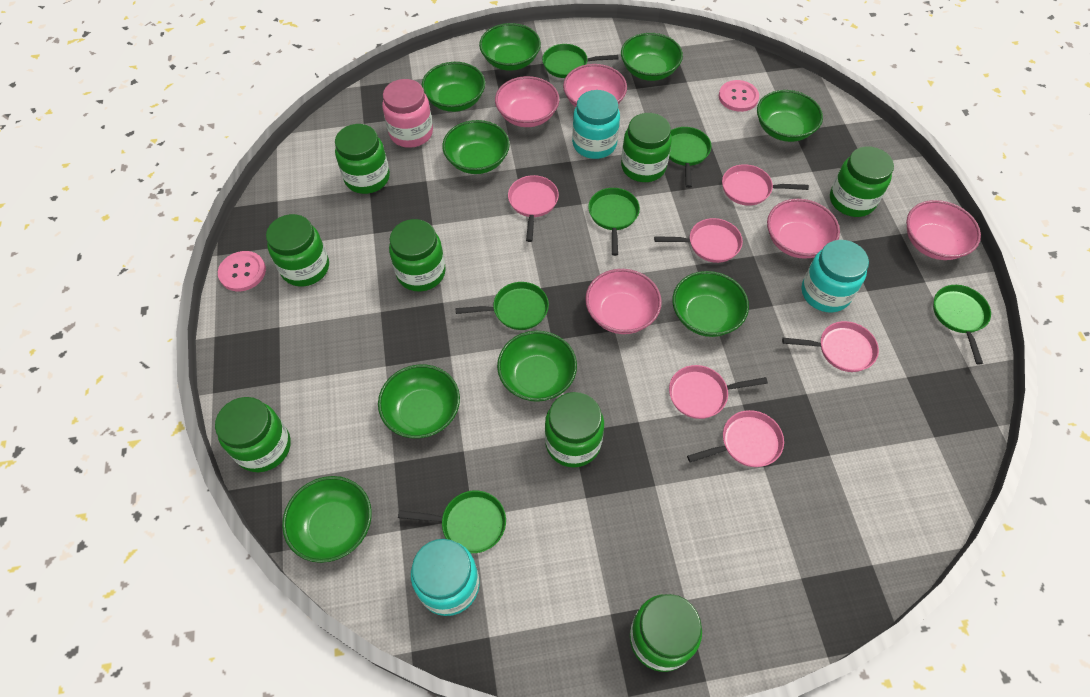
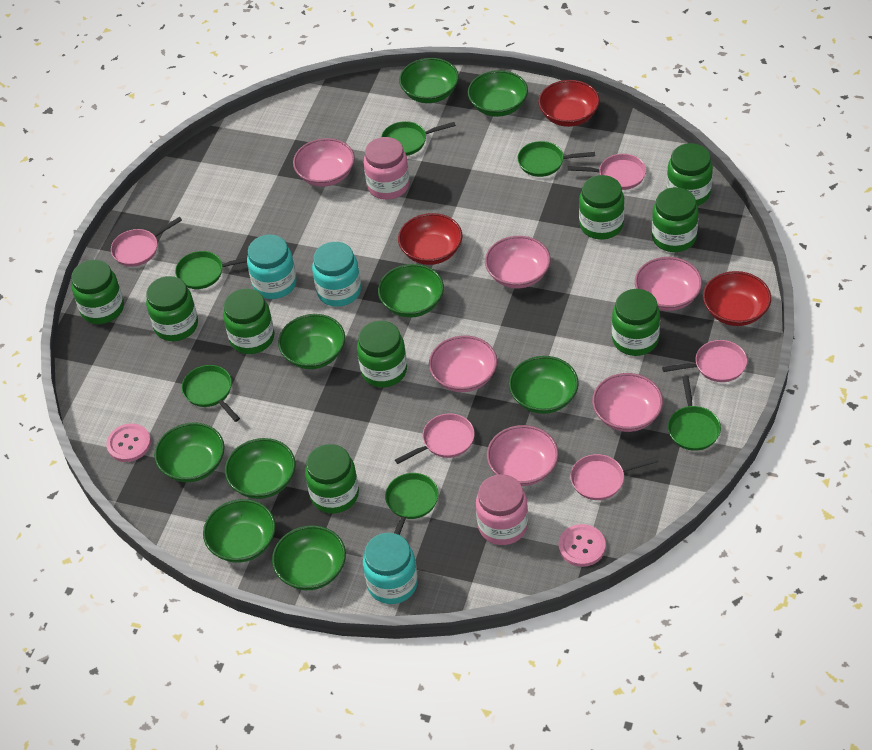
green jar: 8 -> 9
pink bowl: 5 -> 6
pink jar: 1 -> 2
pink pan: 6 -> 5
red bowl: 0 -> 3

